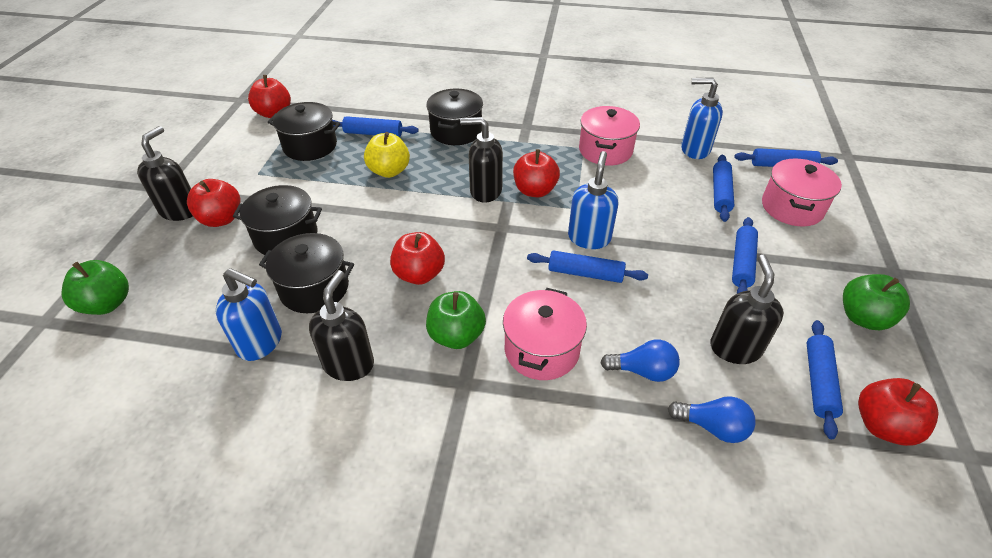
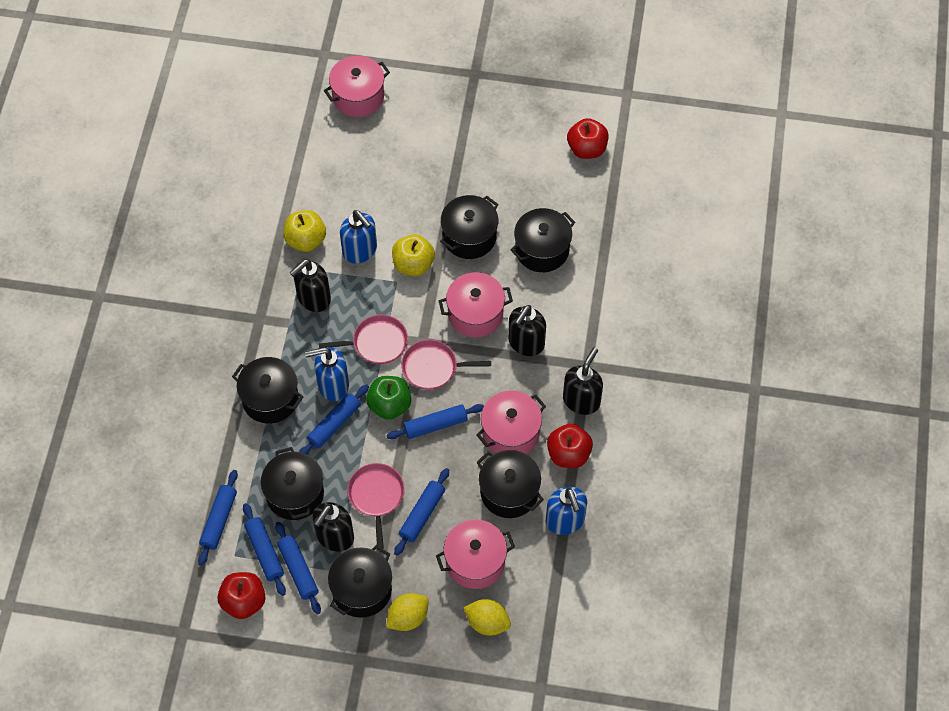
black pot: 4 -> 6
blue light bulb: 2 -> 0
green apple: 3 -> 1
pink pan: 0 -> 3
pink pot: 3 -> 4
red apple: 5 -> 3
yellow apple: 1 -> 2
yellow lemon: 0 -> 2

